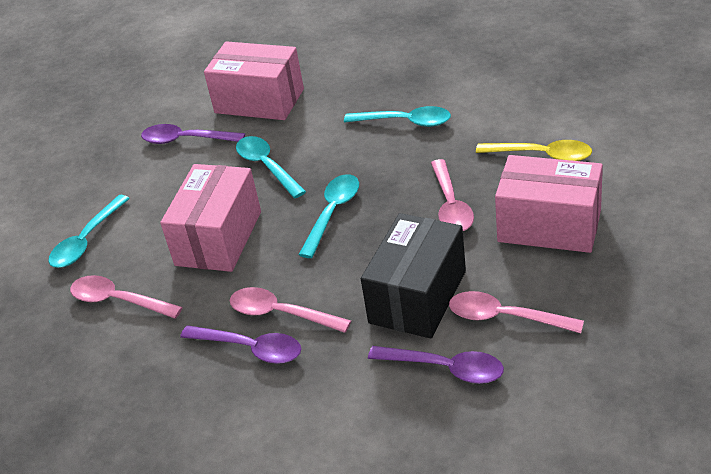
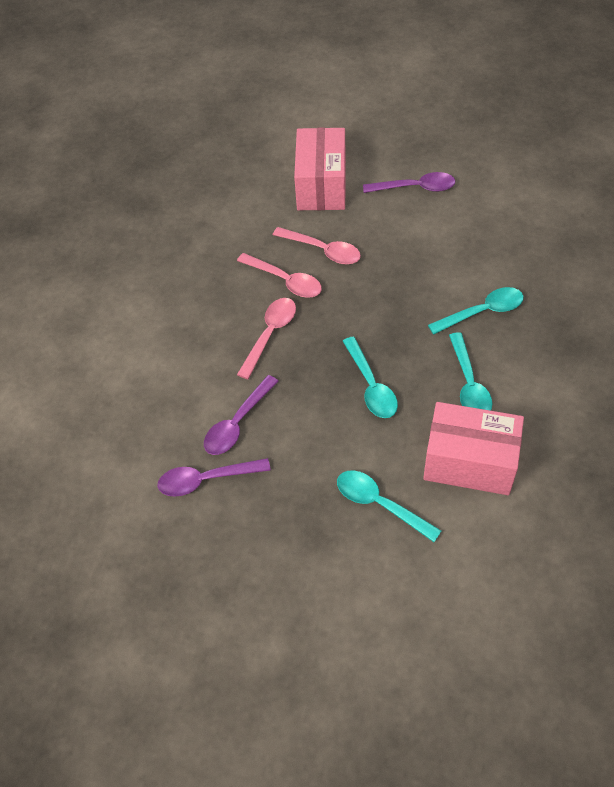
black box: 1 -> 0
pink box: 3 -> 2
pink spoon: 4 -> 3
yellow spoon: 1 -> 0

